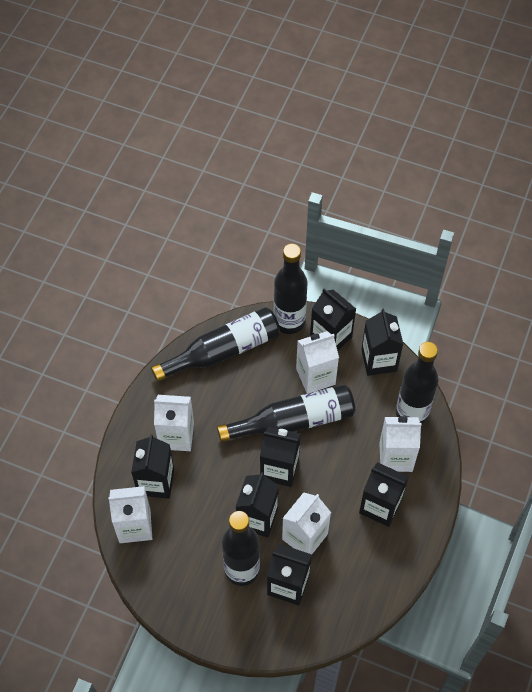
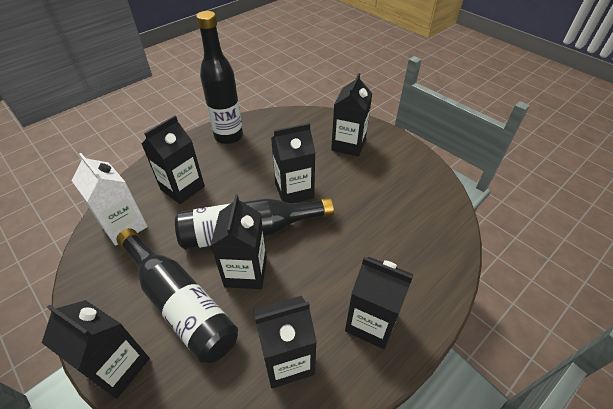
black bottle: 5 -> 3
white carton: 5 -> 1

